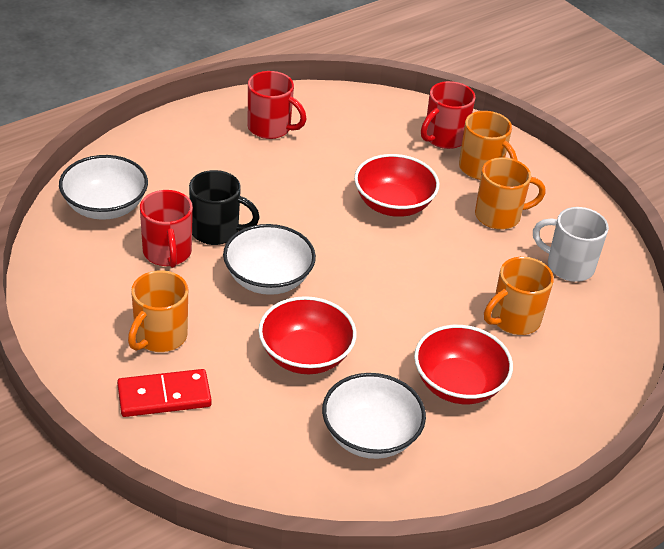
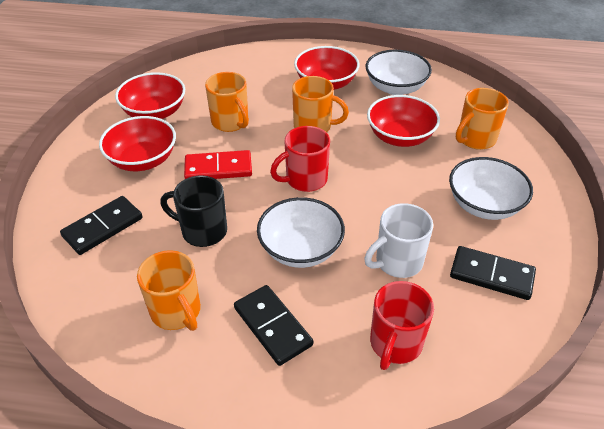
black domino: 0 -> 3
red bowl: 3 -> 4
red mug: 3 -> 2

